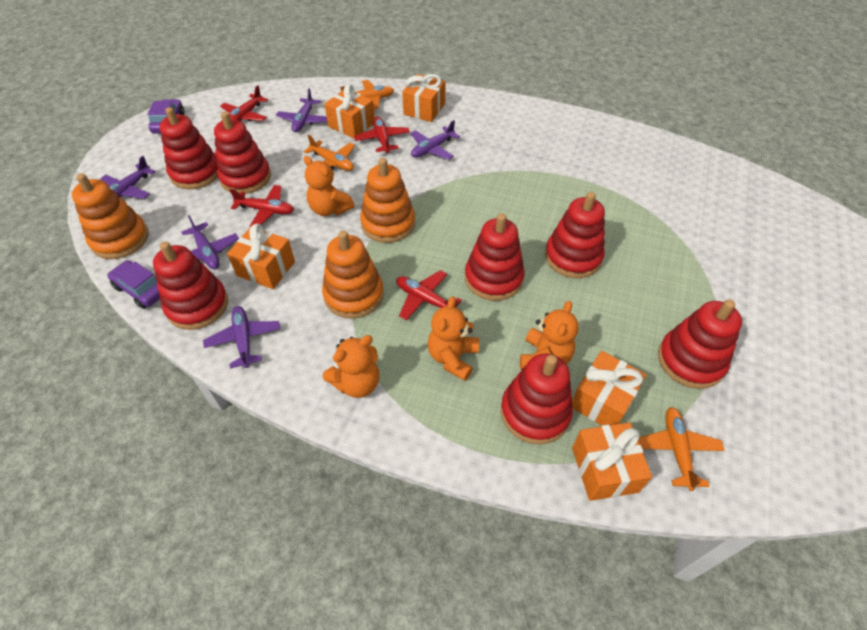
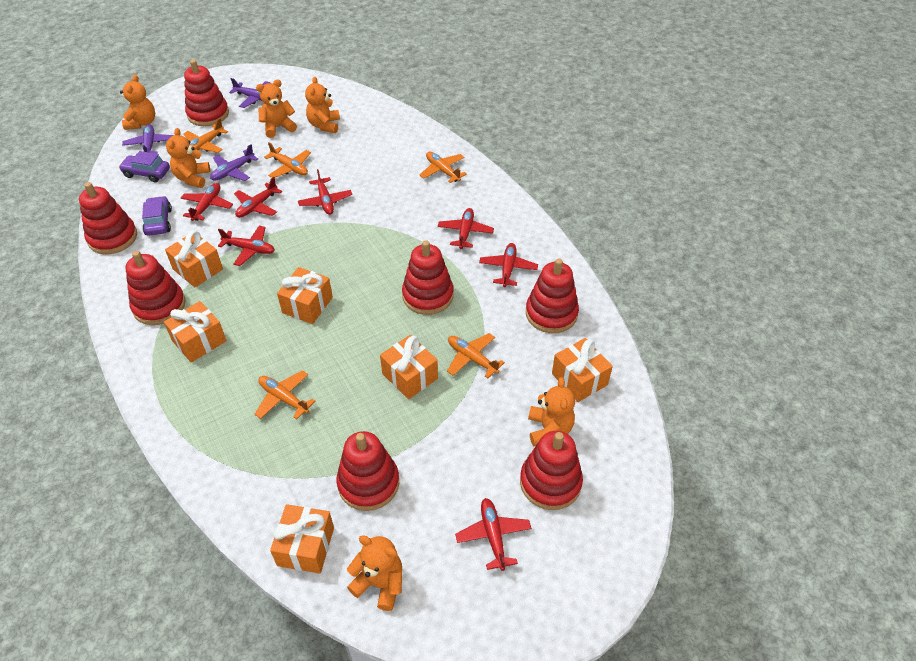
orange gift: 5 -> 6
orange plane: 3 -> 5
orange stacking toy: 3 -> 0
orange teddy bear: 4 -> 6
purple plane: 5 -> 3
red plane: 4 -> 7

